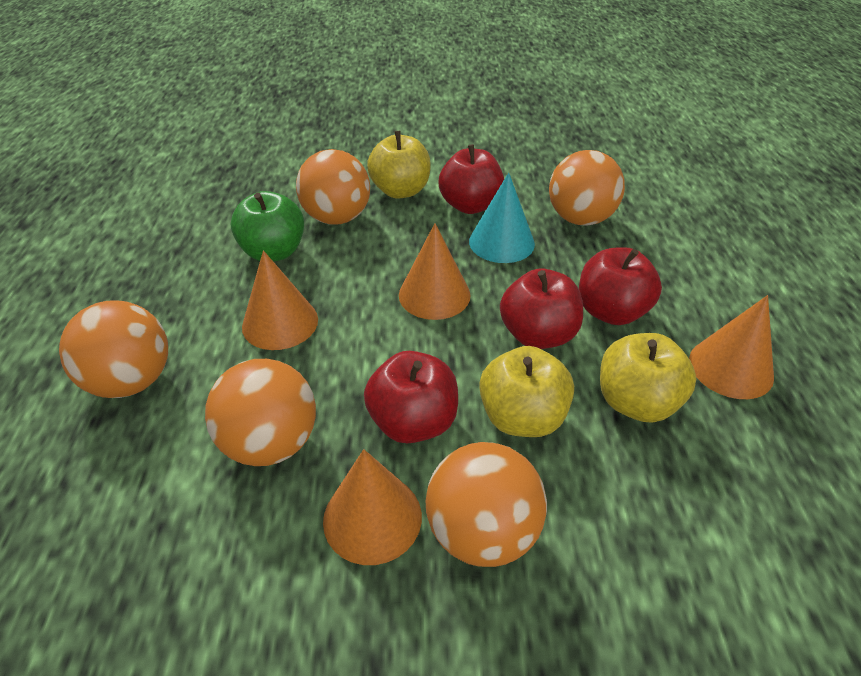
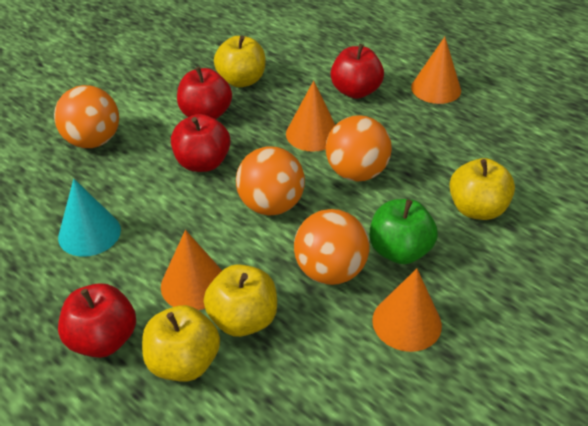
orange ball: 5 -> 4
yellow apple: 3 -> 4

